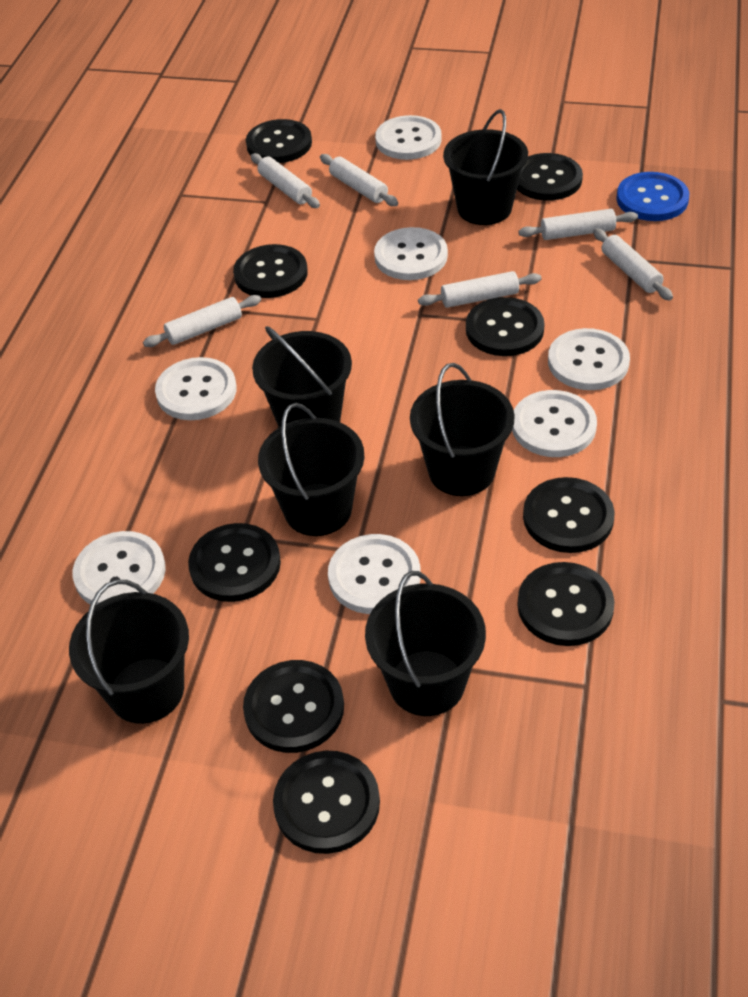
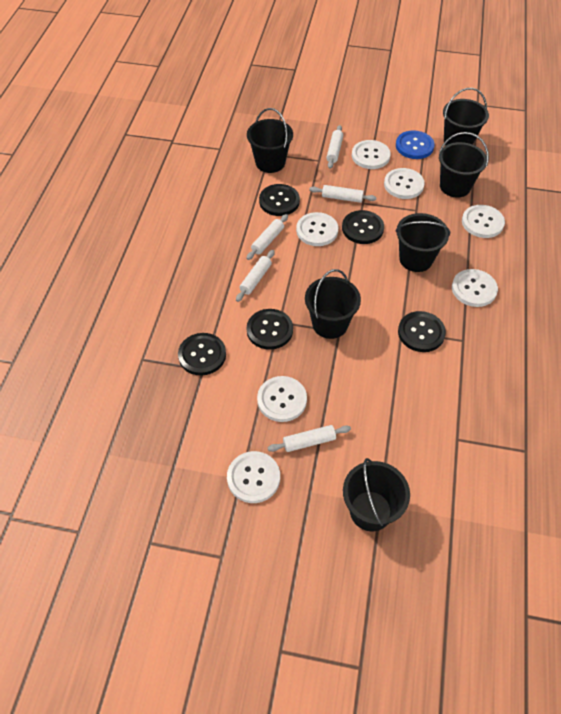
black button: 9 -> 5
white rolling pin: 6 -> 5

